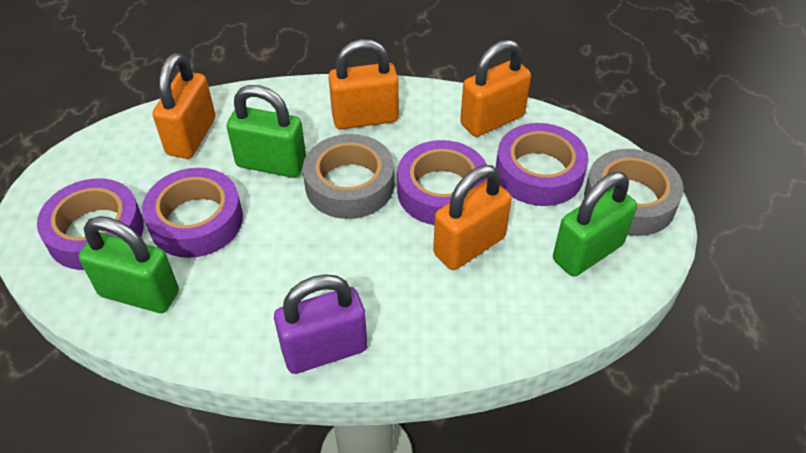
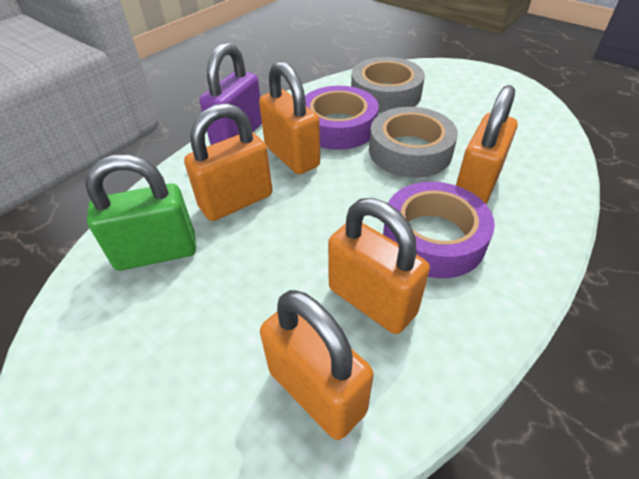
green padlock: 3 -> 1
orange padlock: 4 -> 5
purple tape: 4 -> 2

